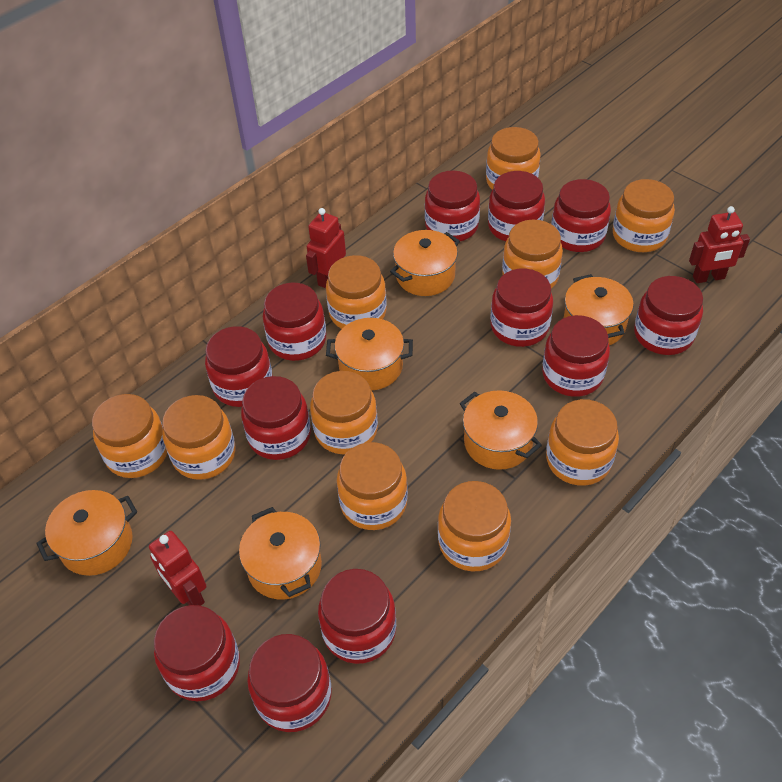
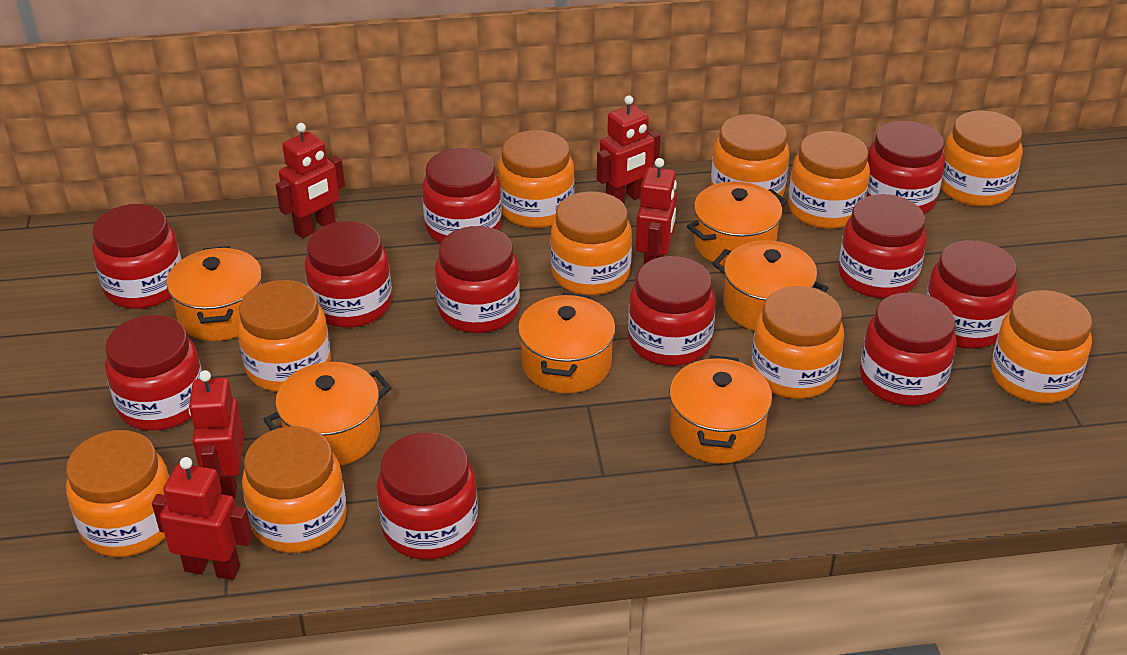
red jar: 12 -> 11
red robot: 3 -> 5

